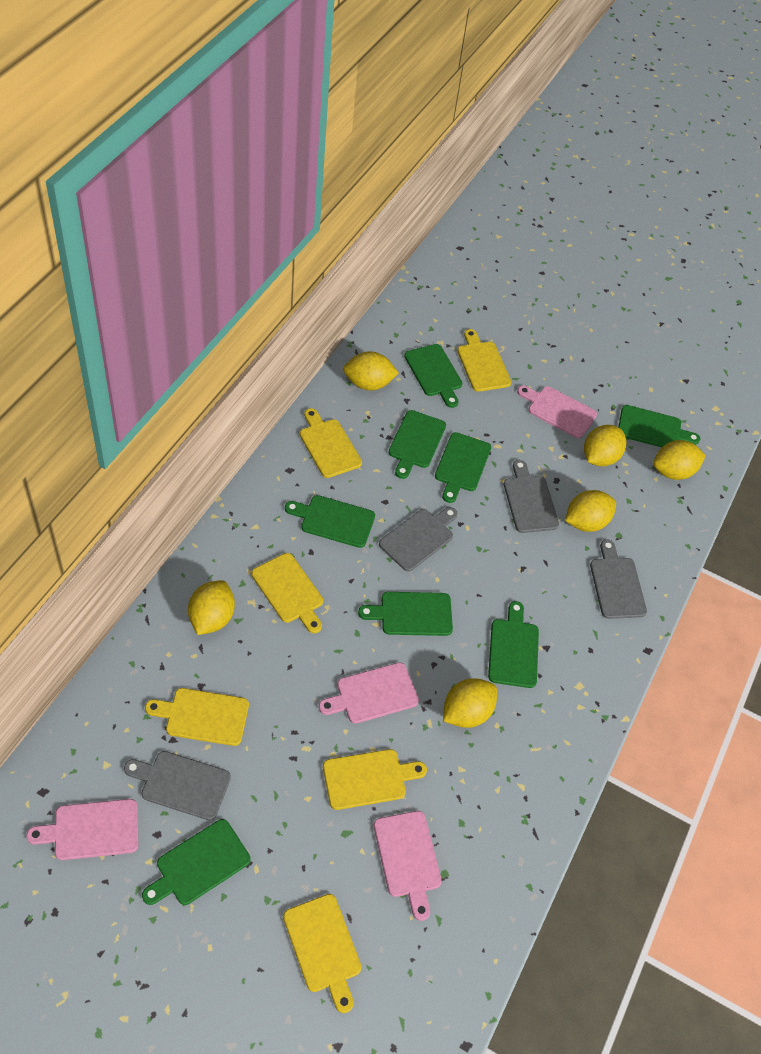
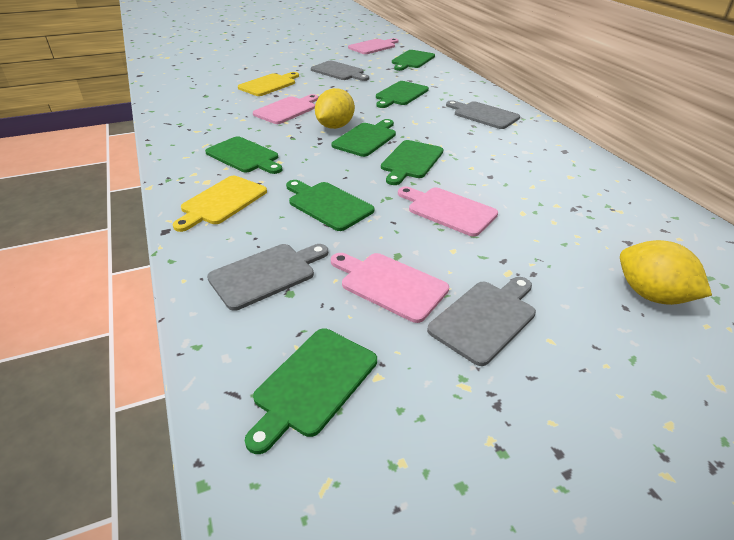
green cutting board: 8 -> 7
yellow cutting board: 6 -> 2
yellow lemon: 6 -> 2

